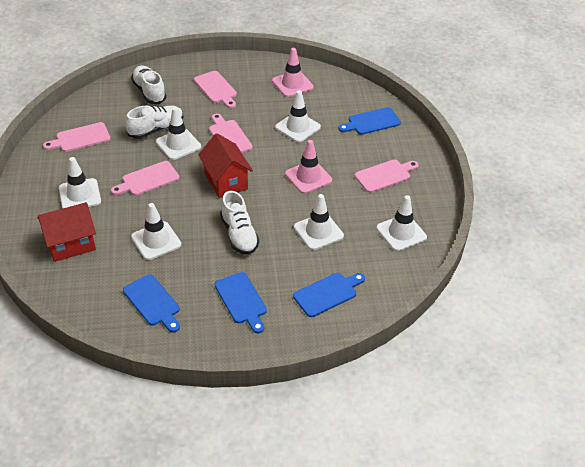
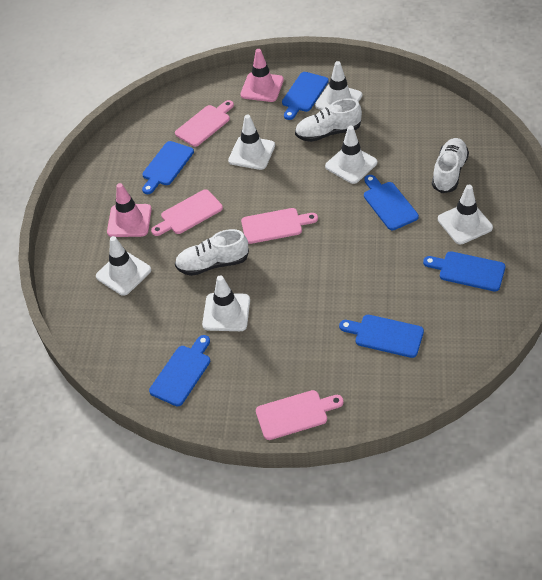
blue cutting board: 4 -> 6
pink cutting board: 5 -> 4
red house: 2 -> 0

